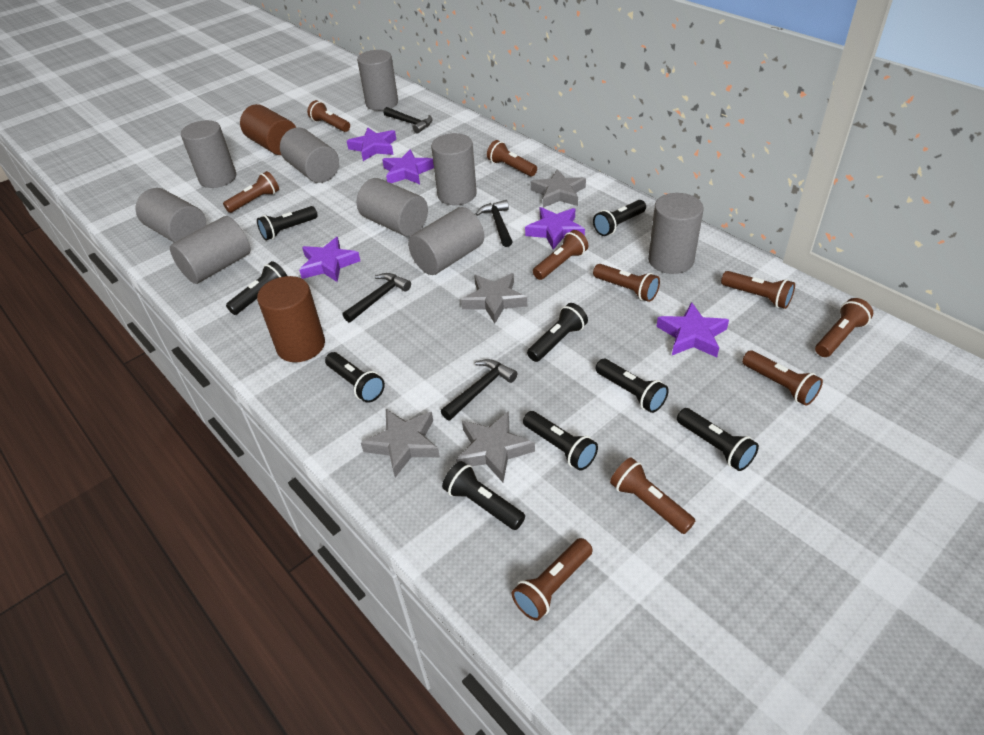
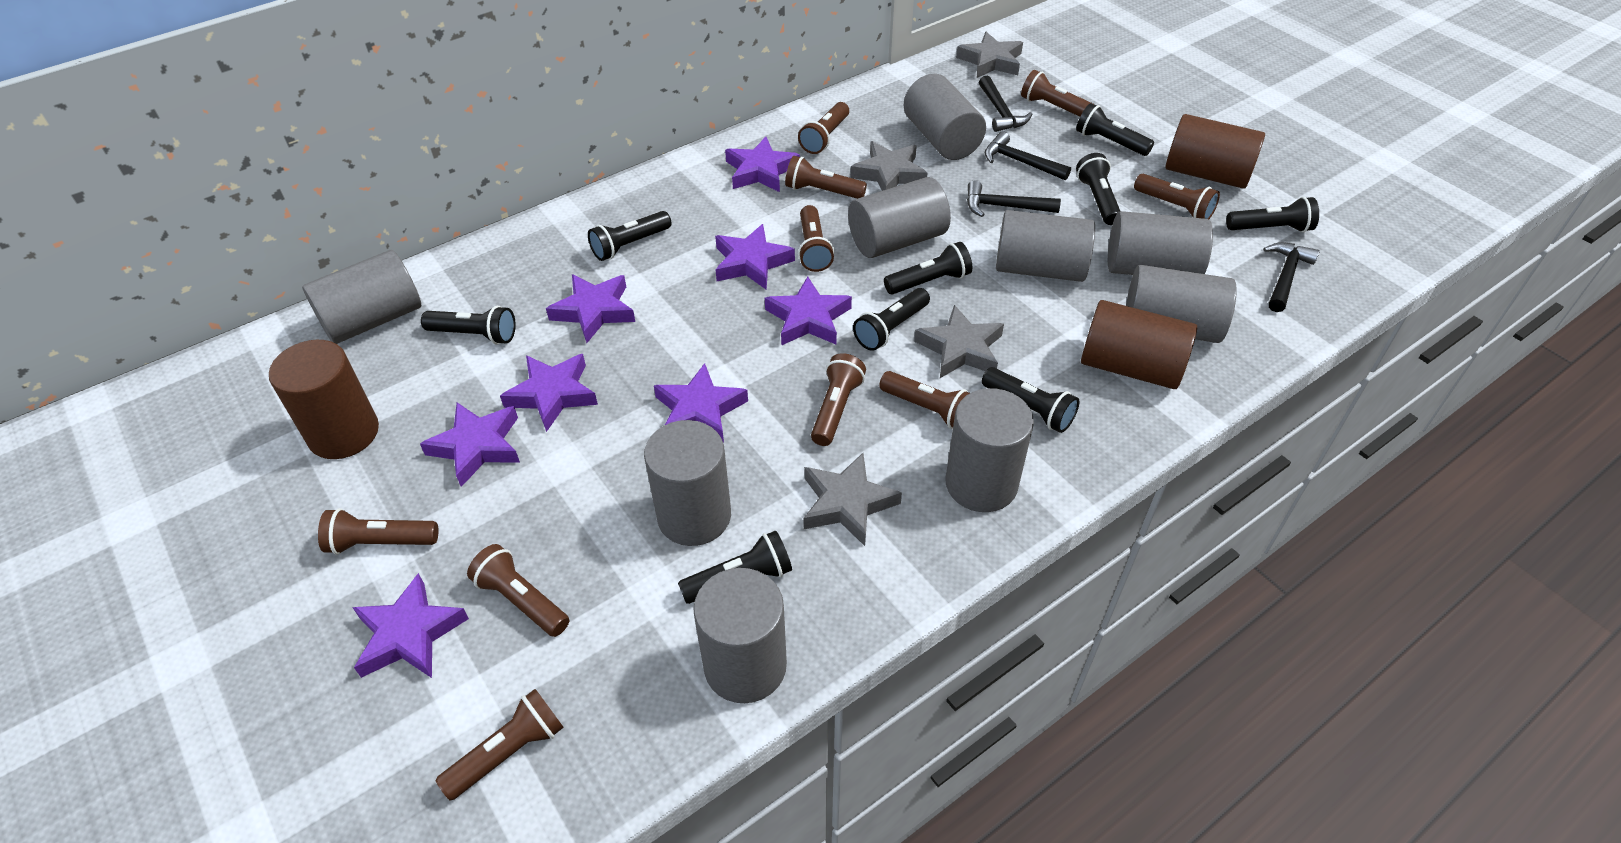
brown cylinder: 2 -> 3
purple star: 5 -> 8

